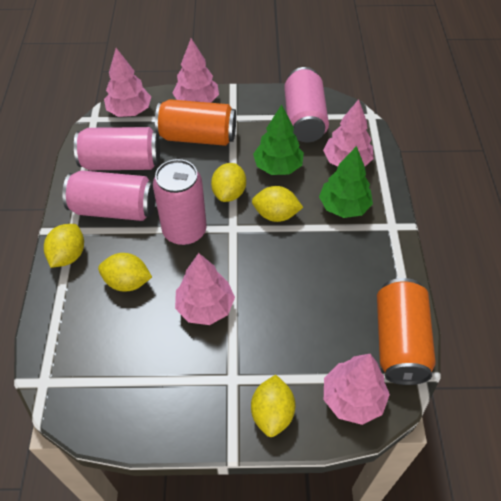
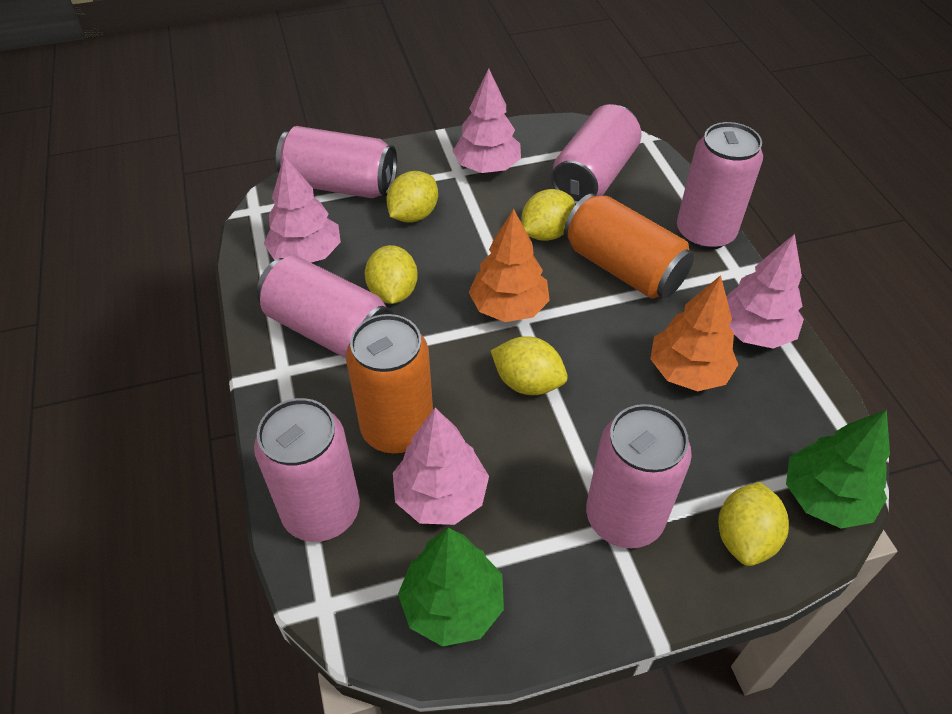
orange tree: 0 -> 2
pink can: 4 -> 6
pink tree: 5 -> 4

